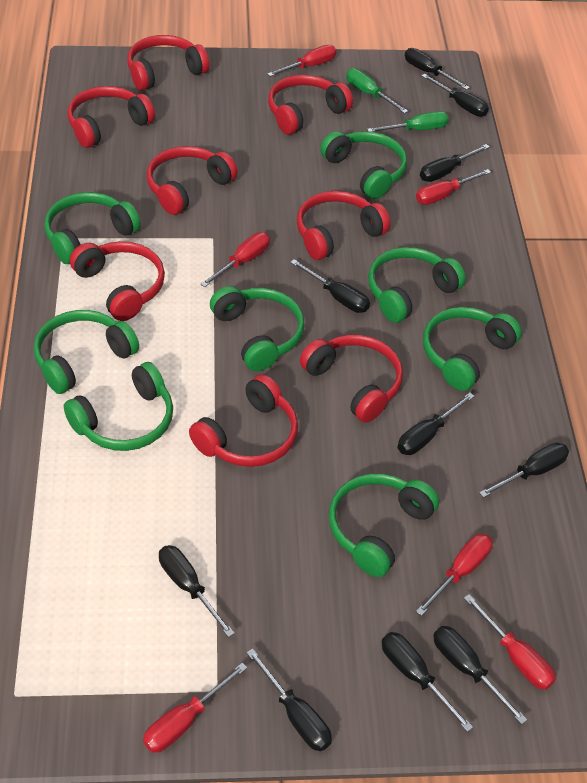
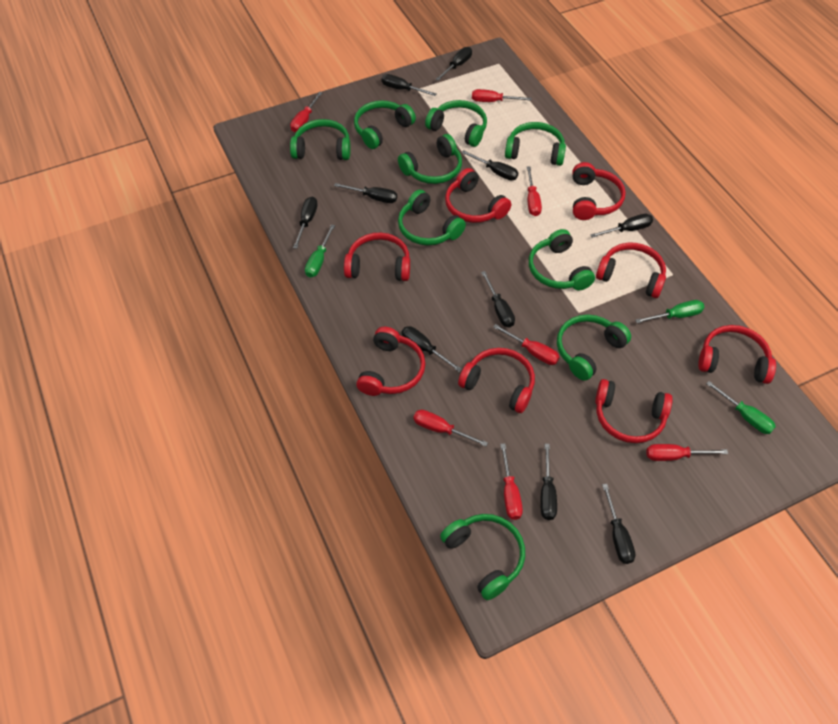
green headphones: 8 -> 9
green screwdriver: 2 -> 3
red screwdriver: 6 -> 7

